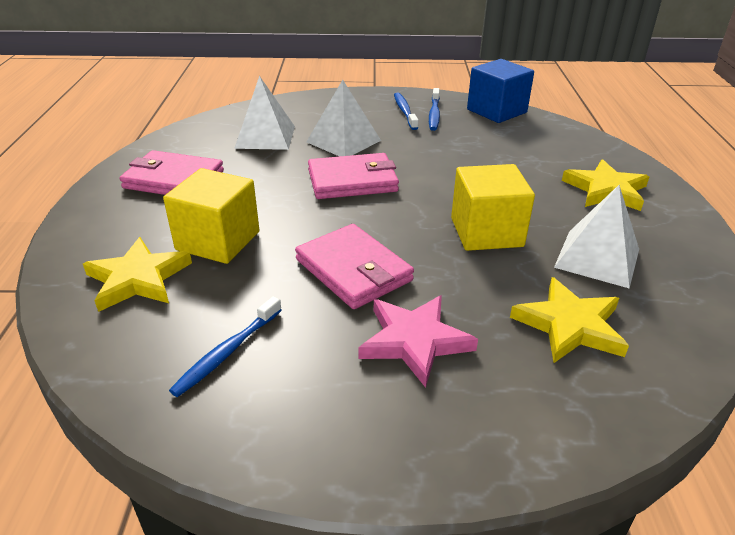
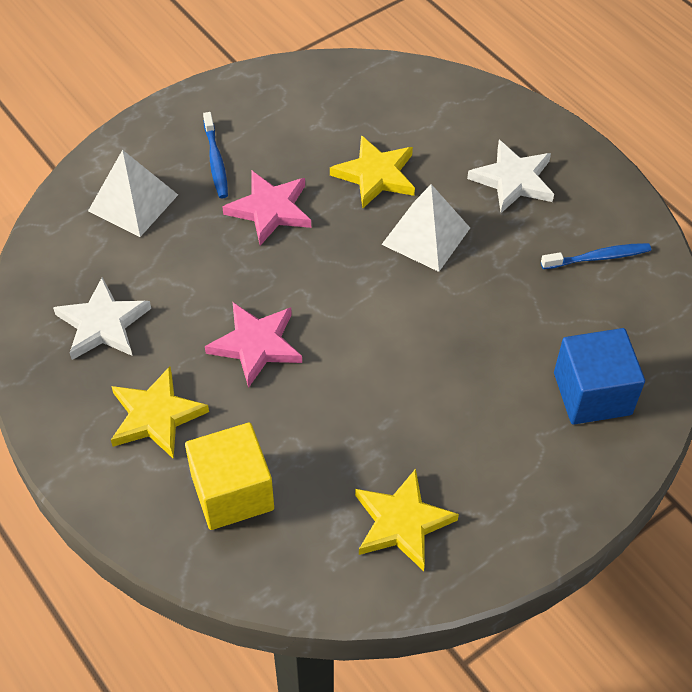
blue toothbrush: 3 -> 2
pink star: 1 -> 2
pink wallet: 3 -> 0
white pyramid: 3 -> 2
white star: 0 -> 2
yellow cube: 2 -> 1

